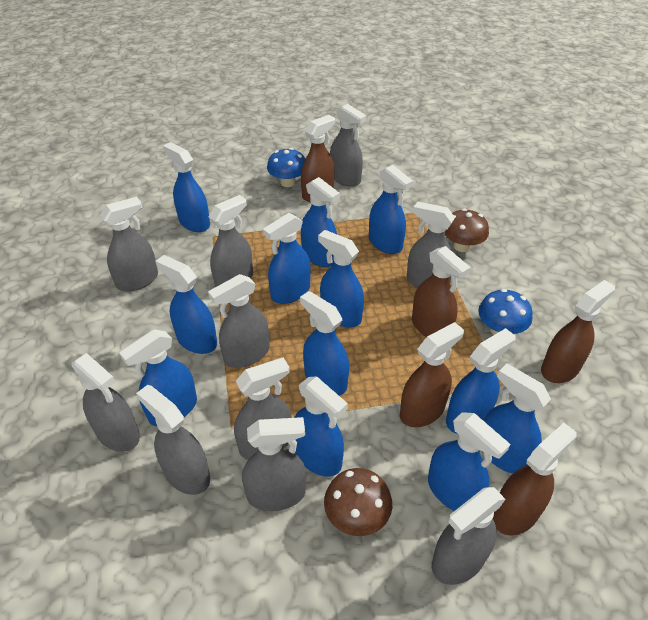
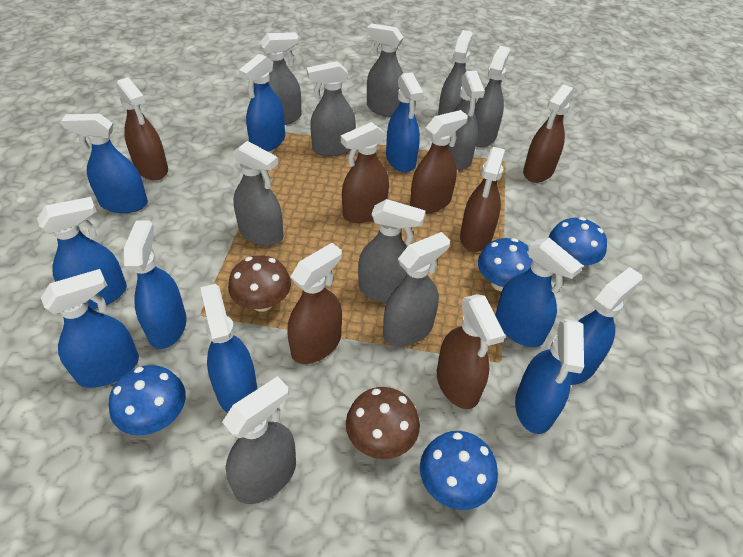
blue mushroom: 2 -> 4
blue spray bottle: 12 -> 10
brown spray bottle: 5 -> 7

